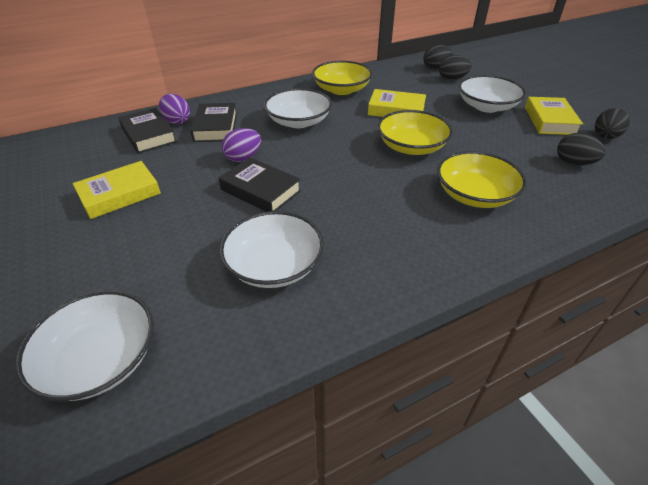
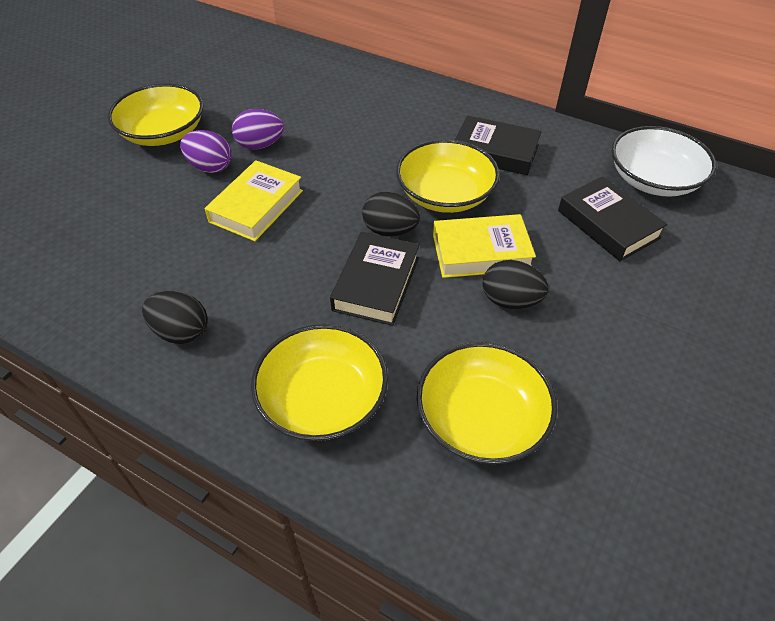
black egg: 4 -> 3
white bowl: 4 -> 1
yellow book: 3 -> 2
yellow bowl: 3 -> 4

